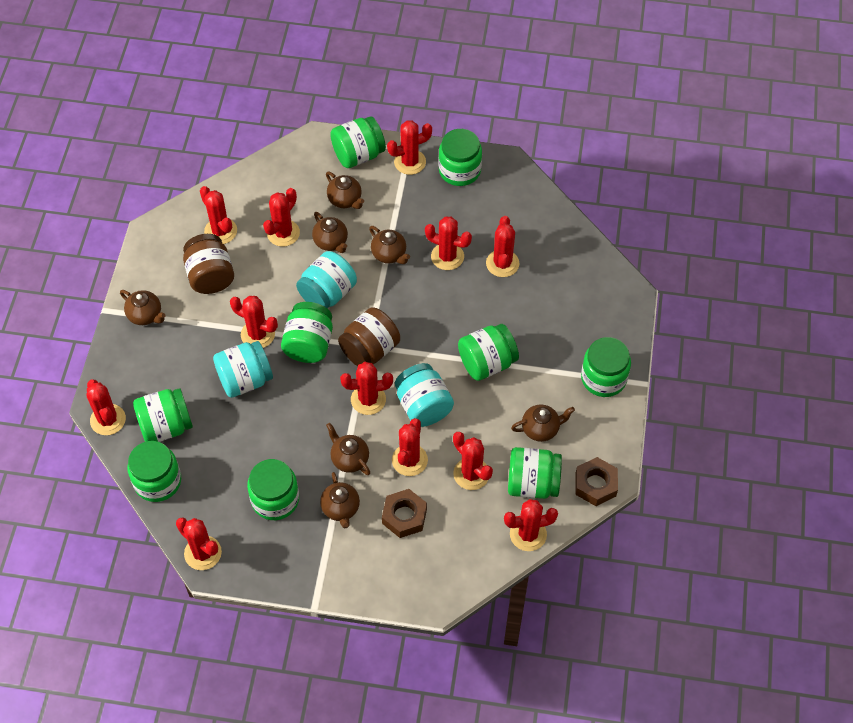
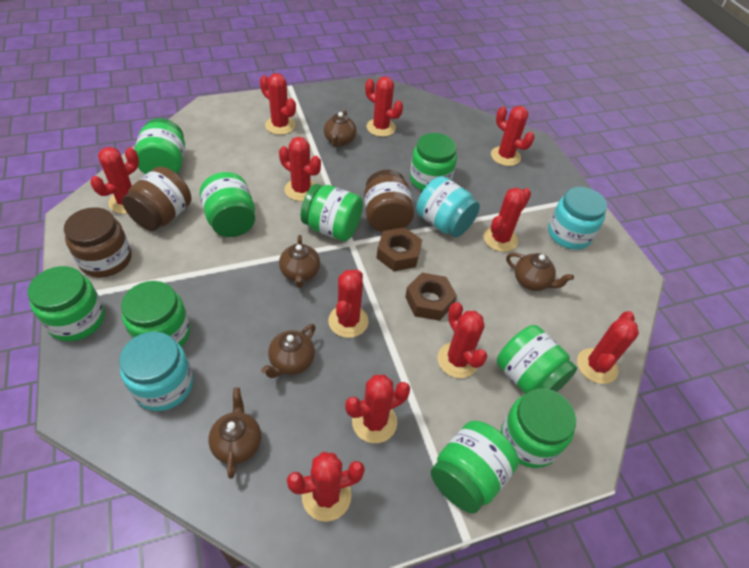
brown jar: 2 -> 3
brown teapot: 7 -> 5
red cactus: 12 -> 11

